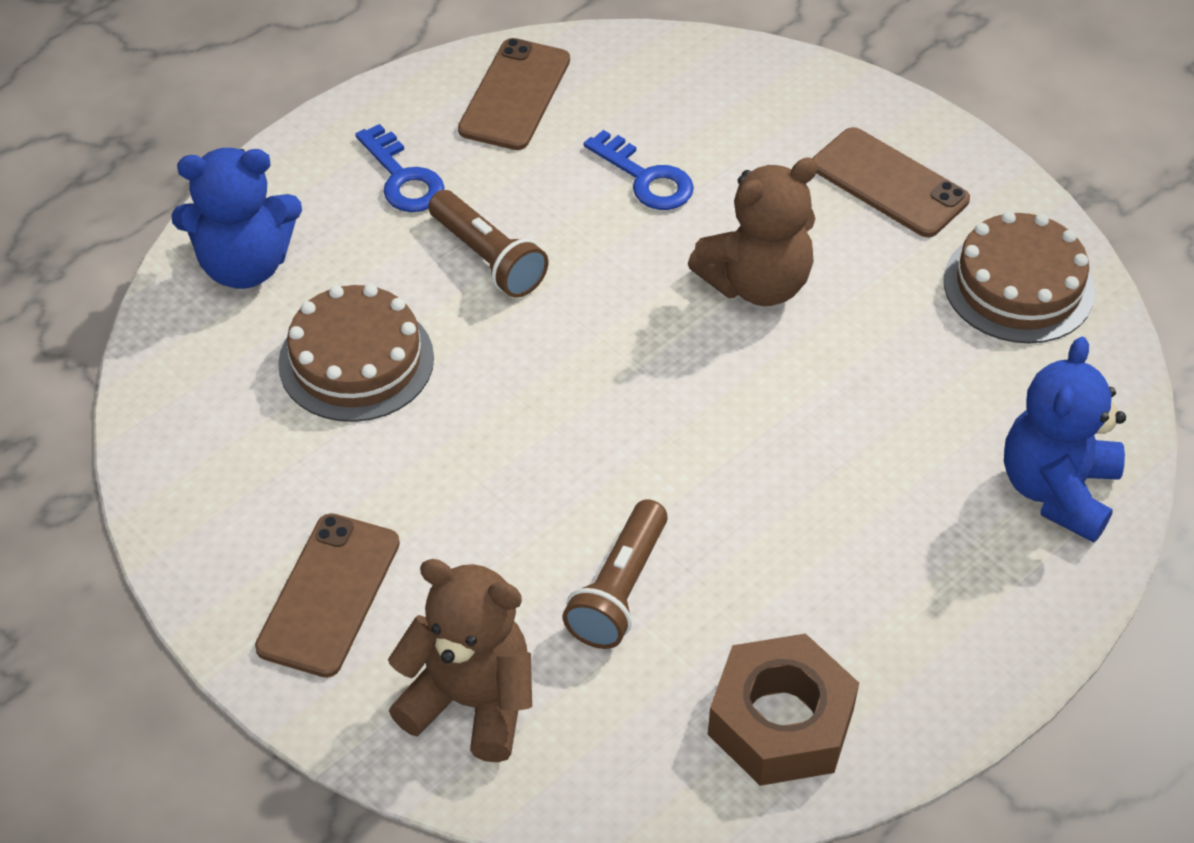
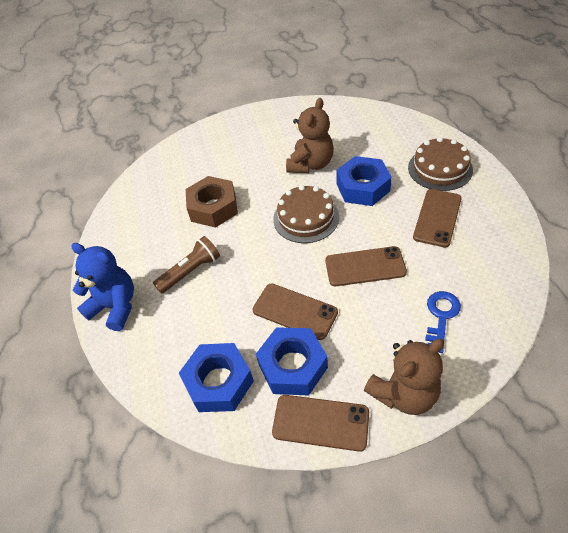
blue key: 2 -> 1
blue nut: 0 -> 3
blue teddy bear: 2 -> 1
brown flashlight: 2 -> 1
brown phone: 3 -> 4

